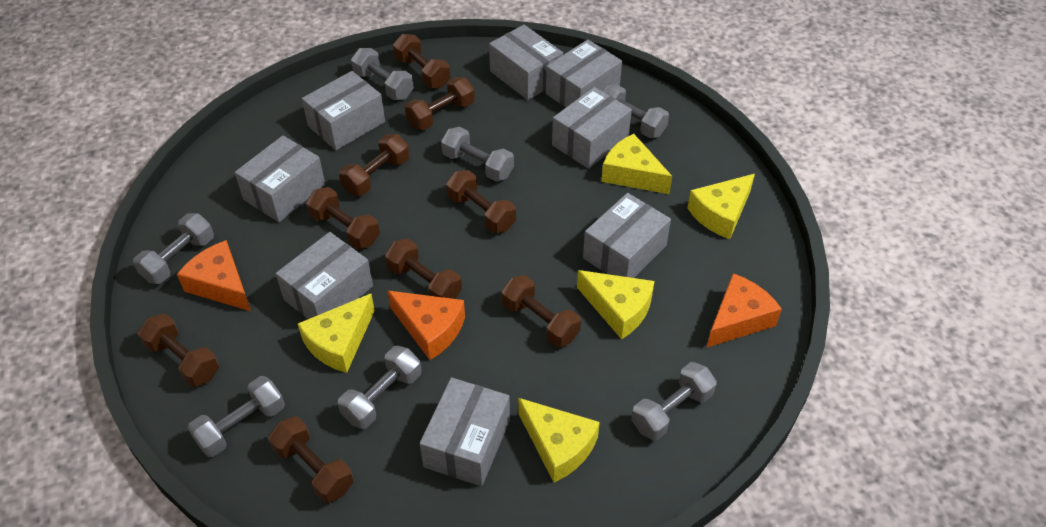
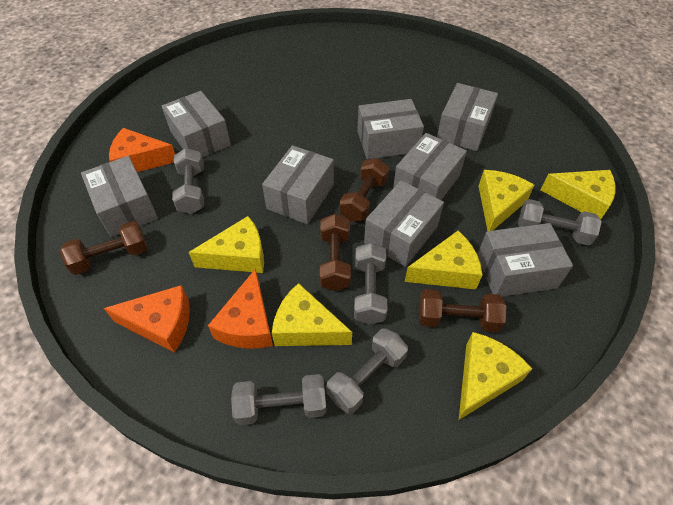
brown dumbbell: 9 -> 4
grey dumbbell: 7 -> 5
yellow cheese: 5 -> 6

